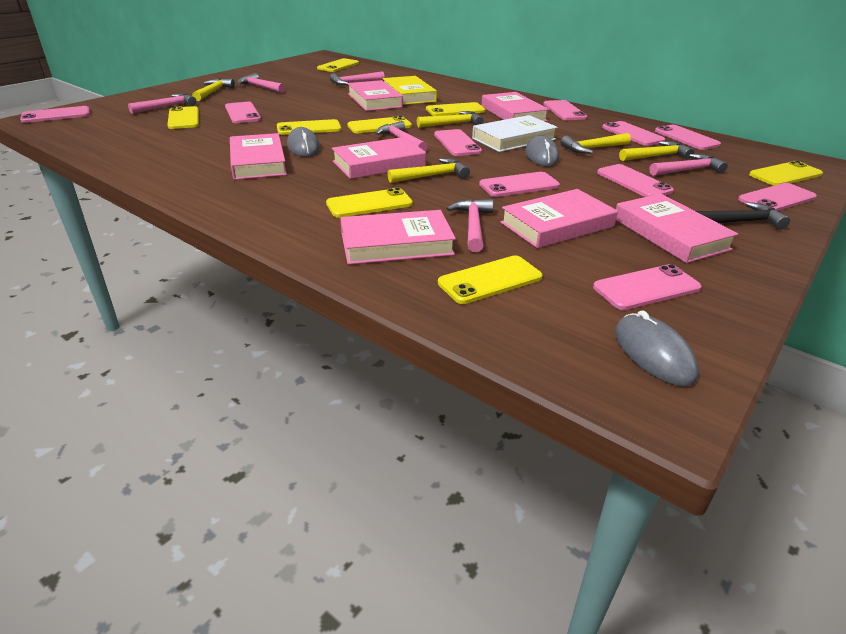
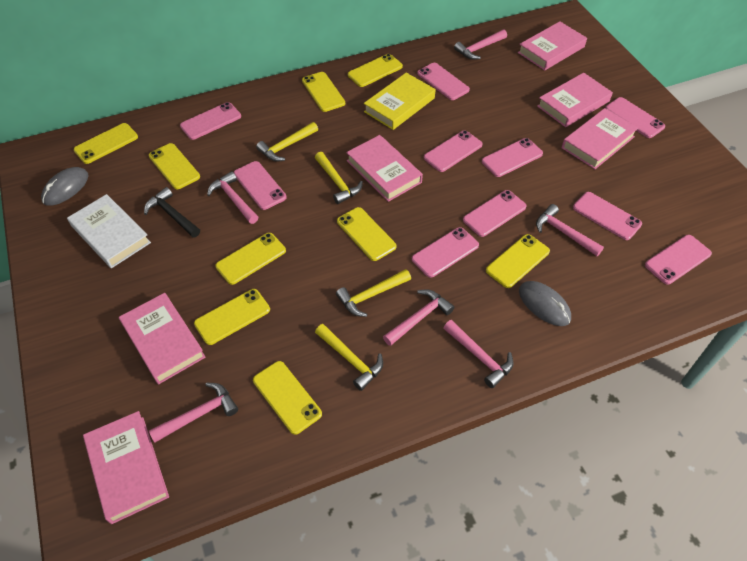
grey mouse: 3 -> 2
pink book: 7 -> 6
yellow hammer: 5 -> 4
yellow phone: 8 -> 9

